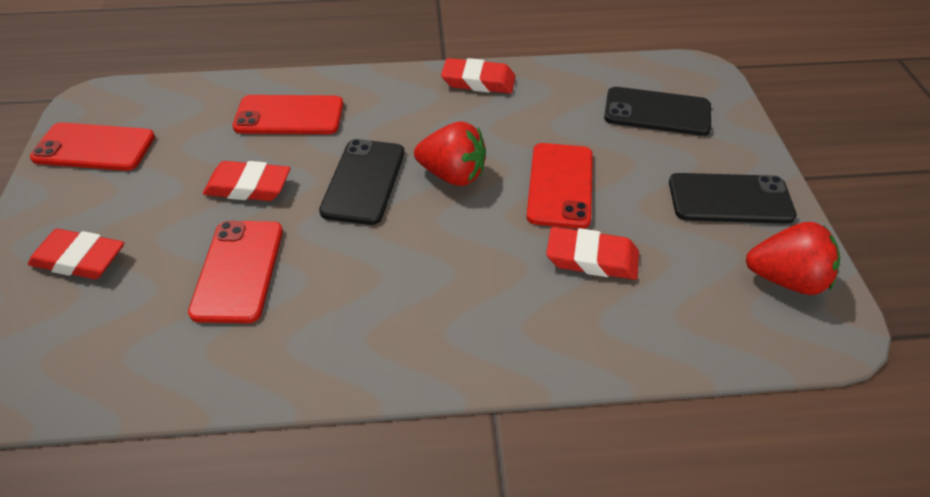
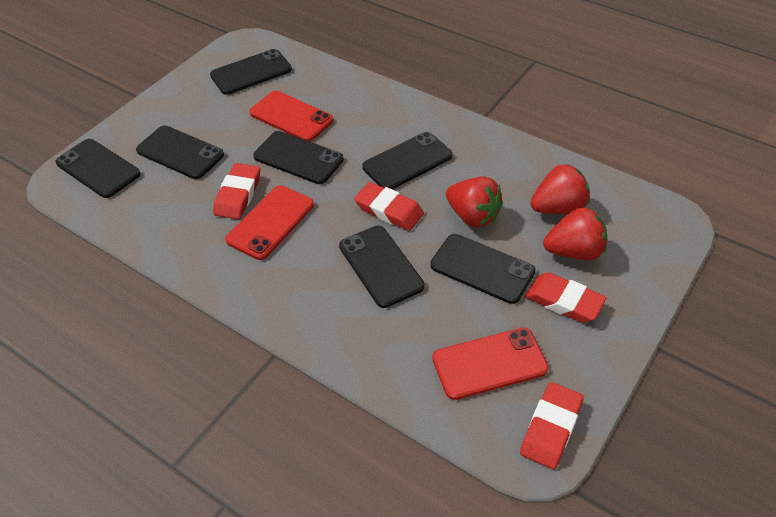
black phone: 3 -> 7
red phone: 4 -> 3
red strawberry: 2 -> 3

